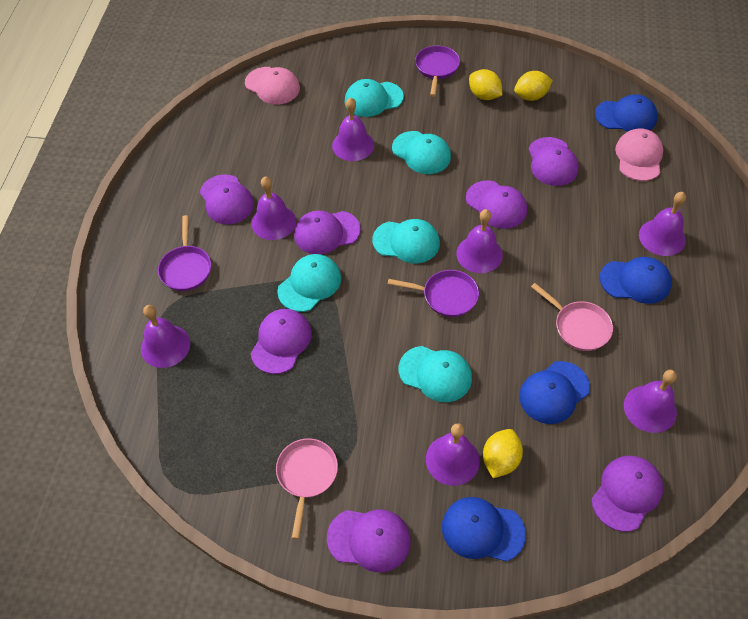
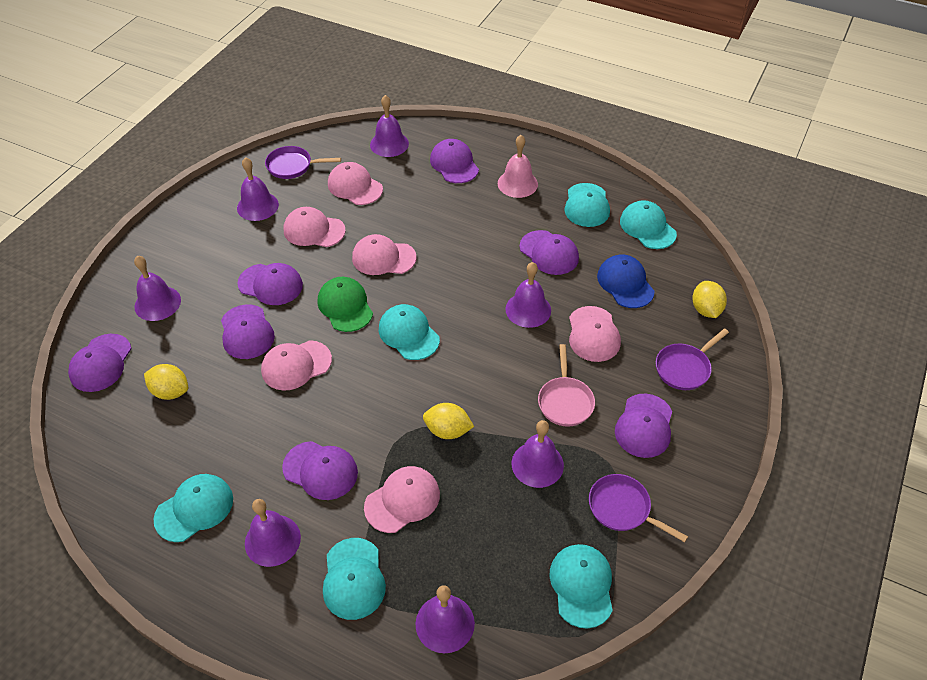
blue cap: 4 -> 1
green cap: 0 -> 1
pink bell: 0 -> 1
pink cap: 2 -> 6
pink pan: 2 -> 1
turquoise cap: 5 -> 6

